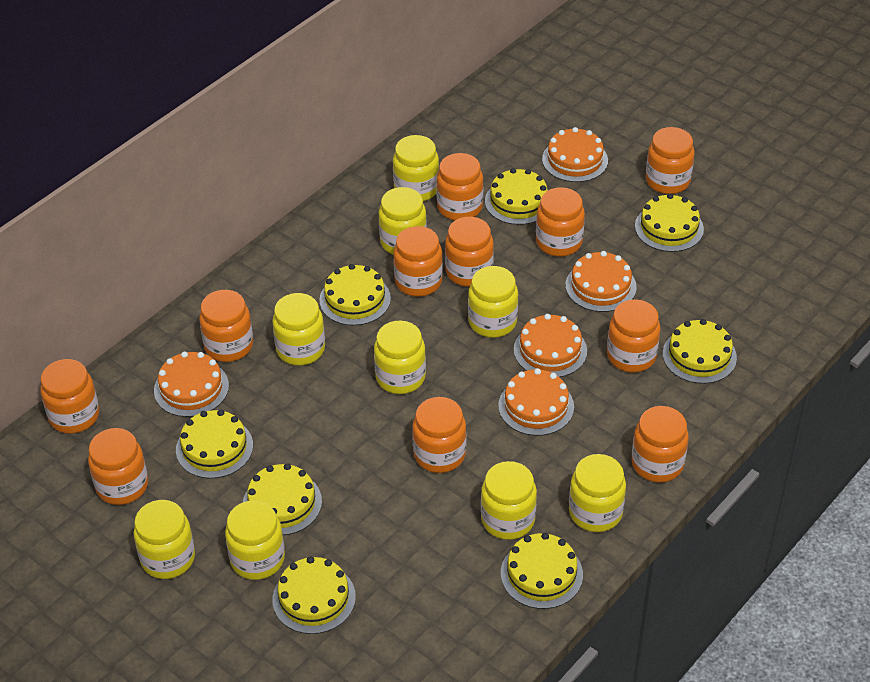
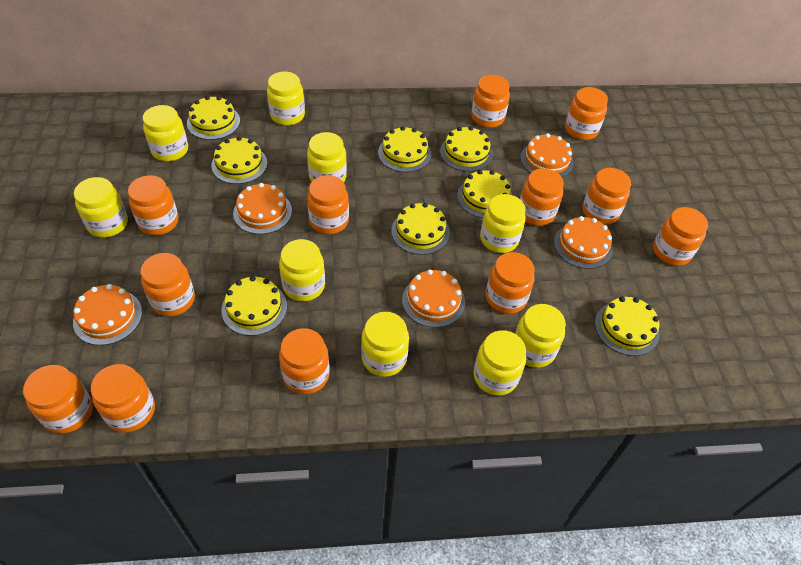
orange jar: 11 -> 12

